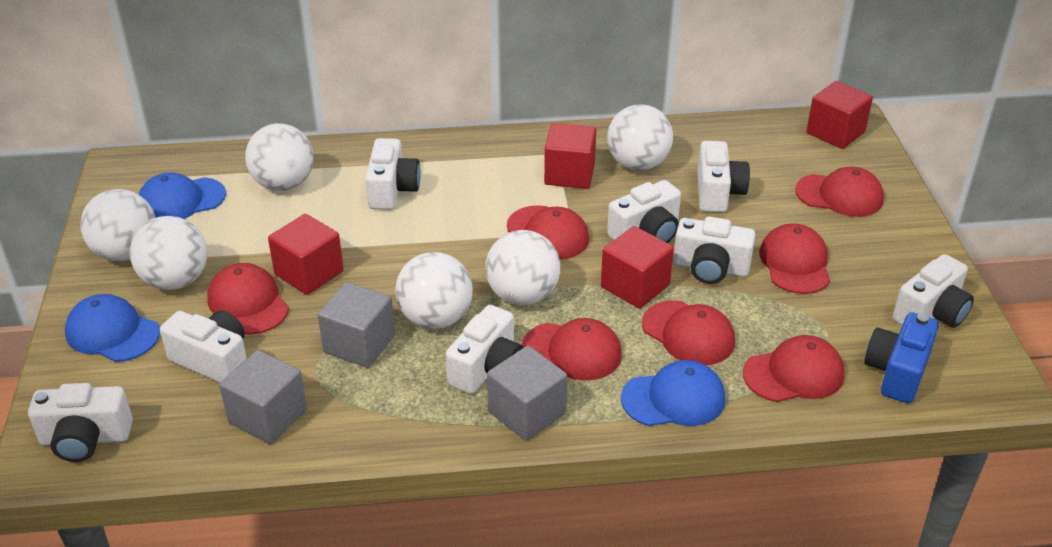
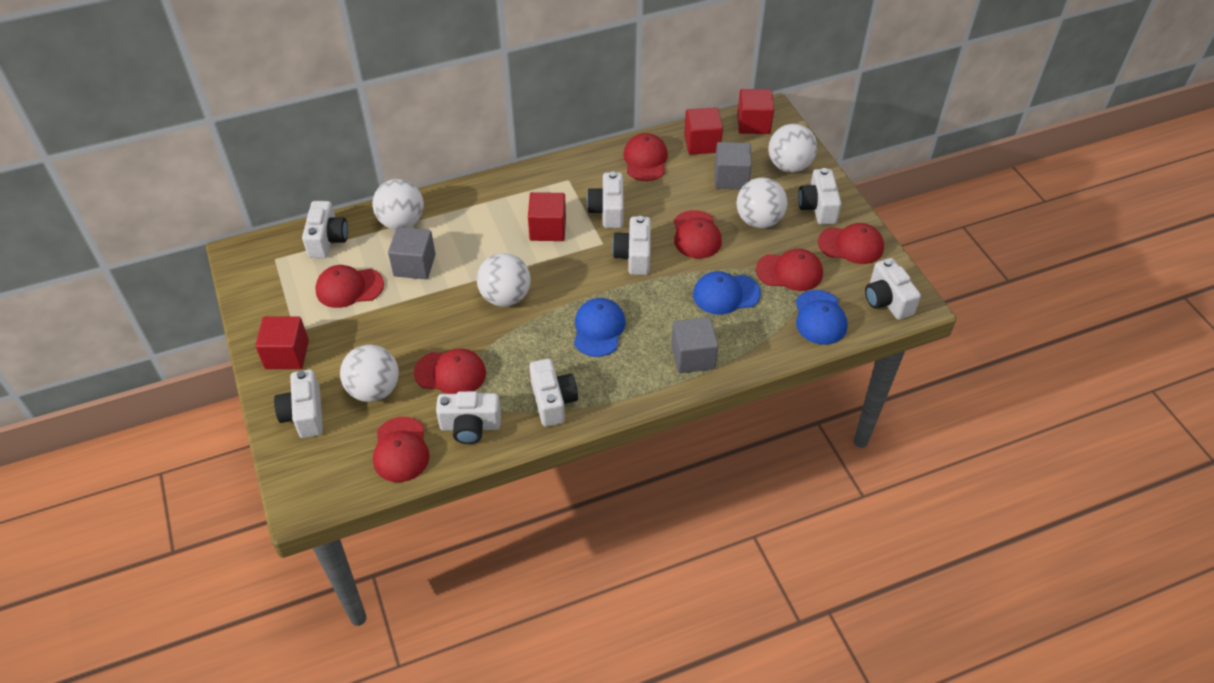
blue camera: 1 -> 0
white ball: 6 -> 5

